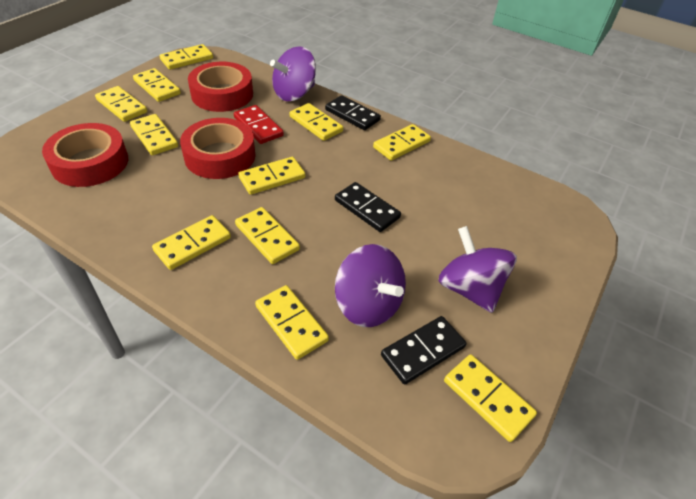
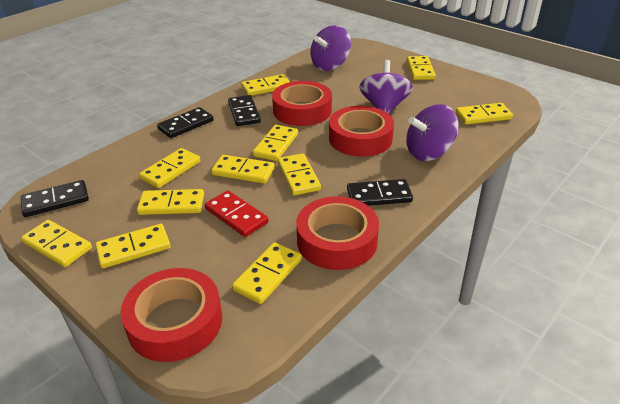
black domino: 3 -> 4
red tape: 3 -> 4

